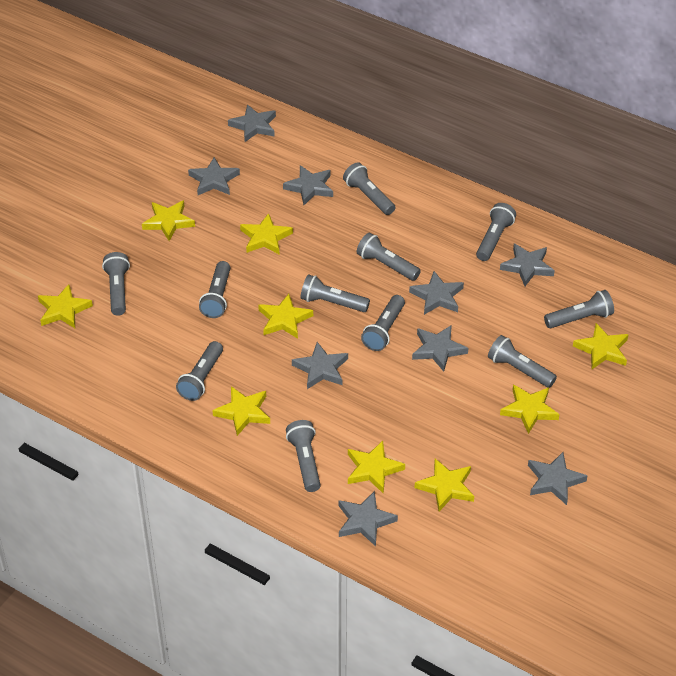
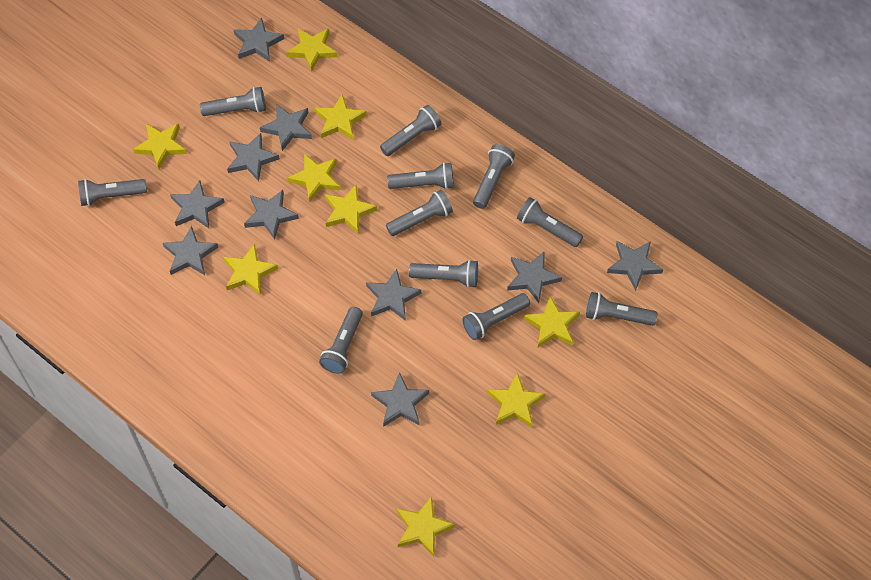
grey star: 9 -> 10

